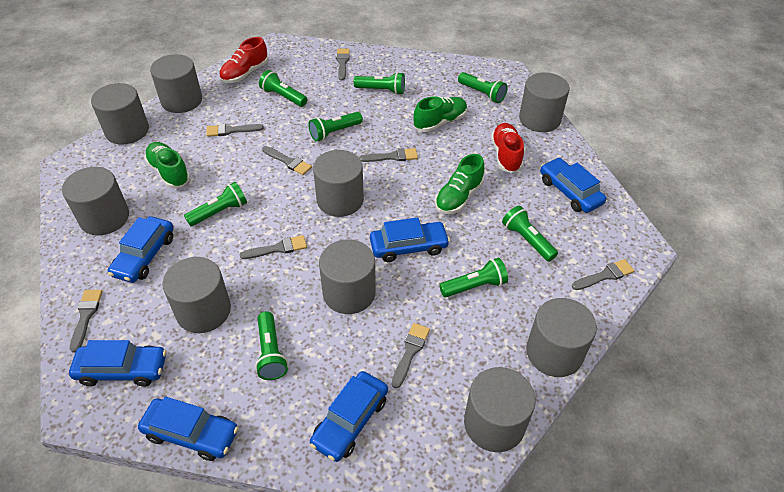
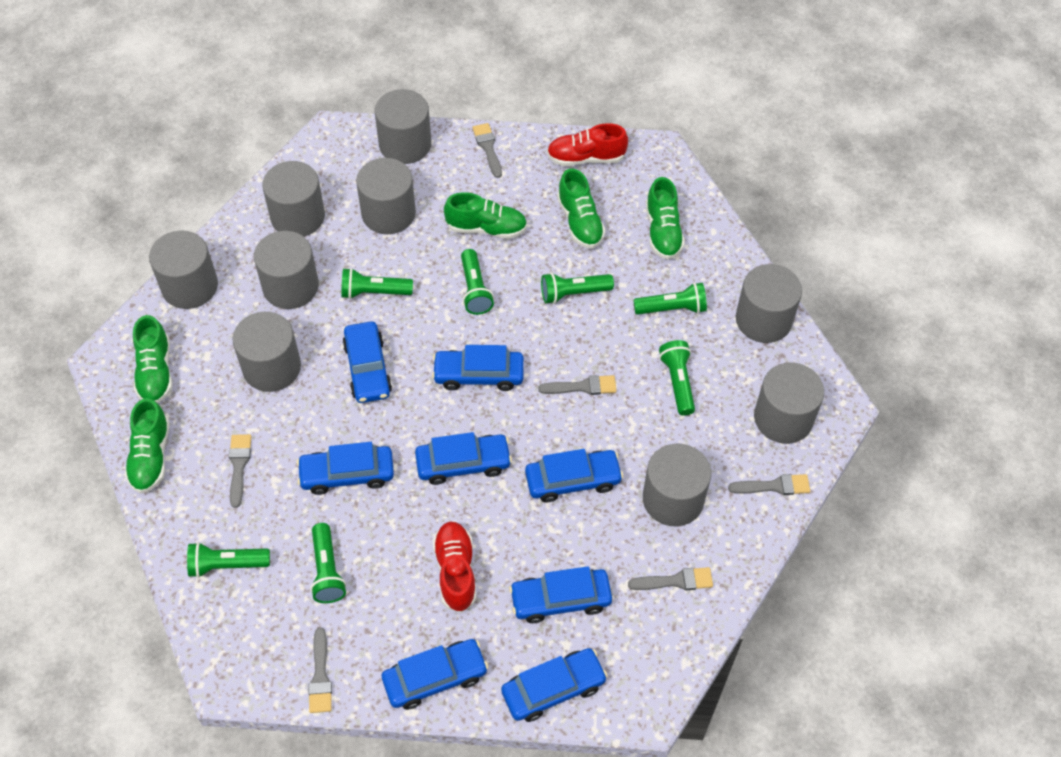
blue car: 6 -> 8
green flashlight: 8 -> 7
green shoe: 3 -> 5
grey brush: 8 -> 6

